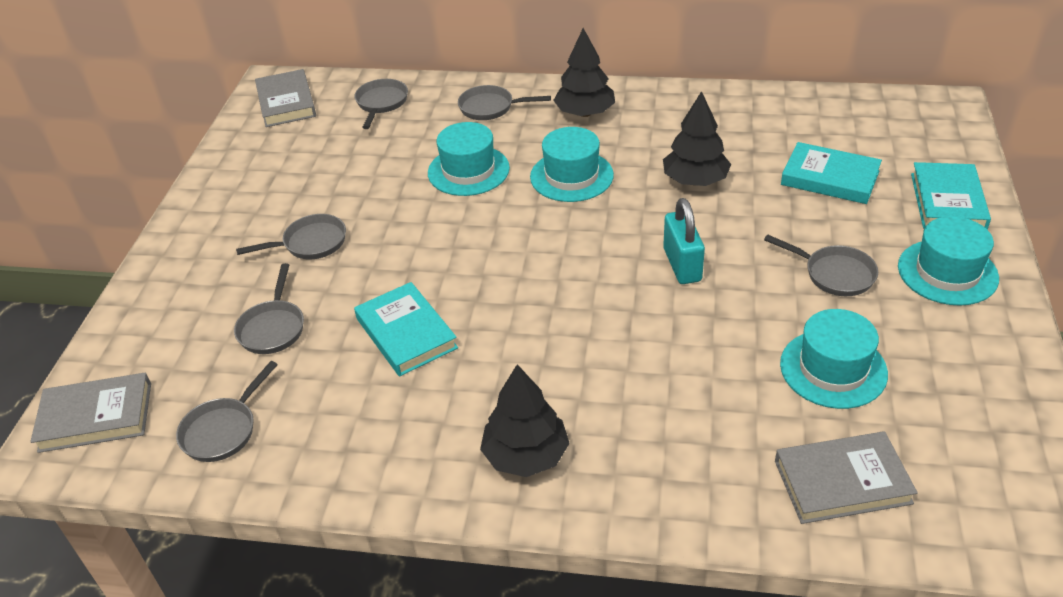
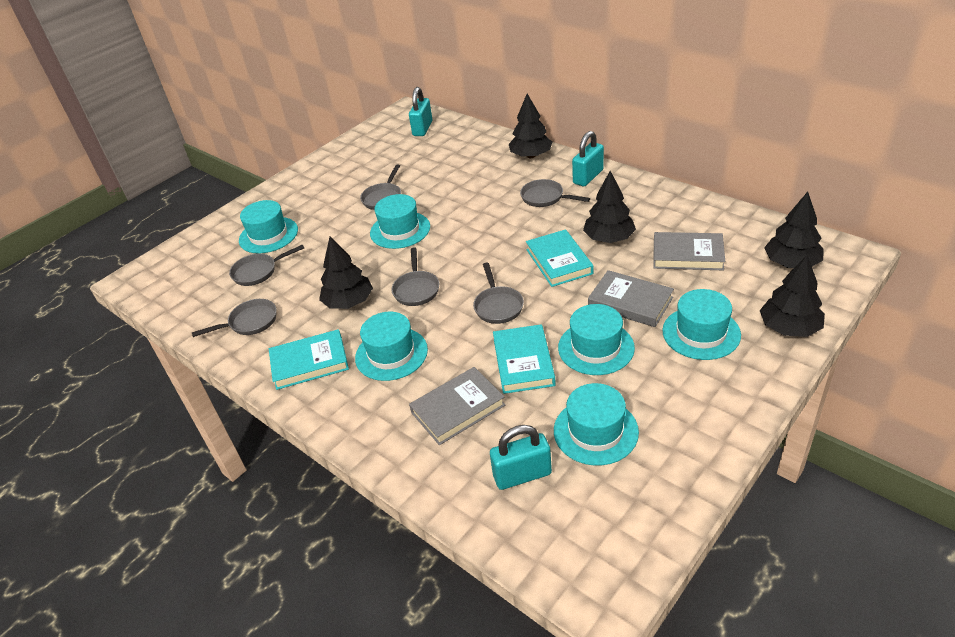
black tree: 3 -> 5
turquoise hat: 4 -> 6
turquoise padlock: 1 -> 3

